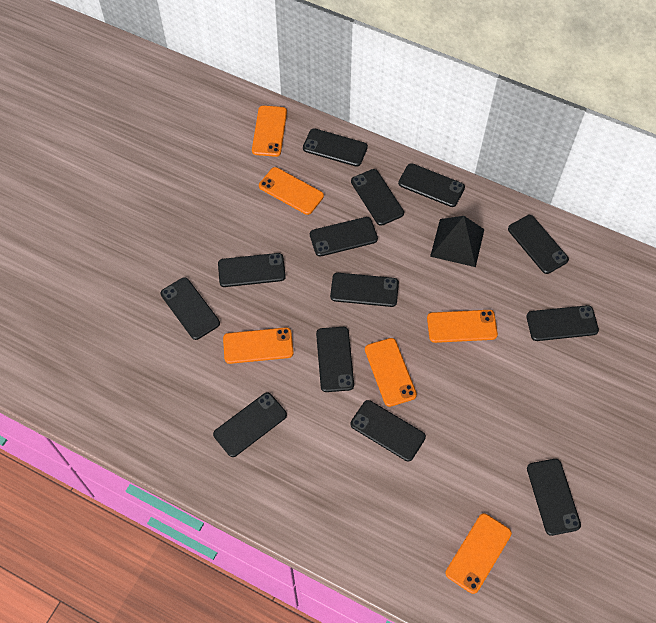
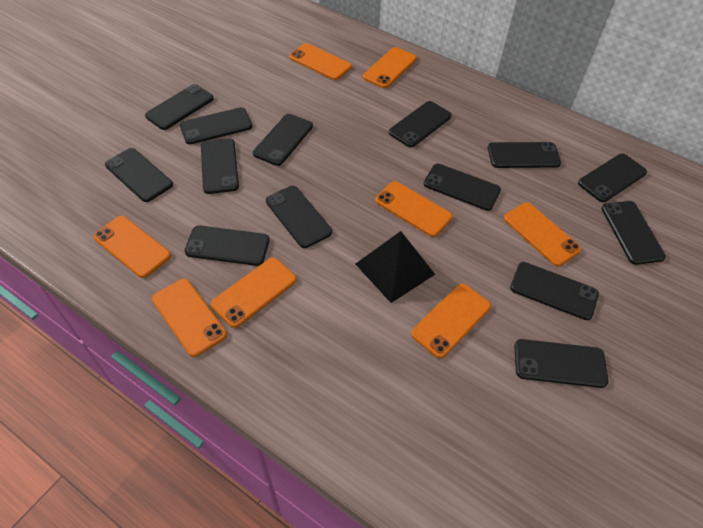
black phone: 13 -> 14
orange phone: 6 -> 8

